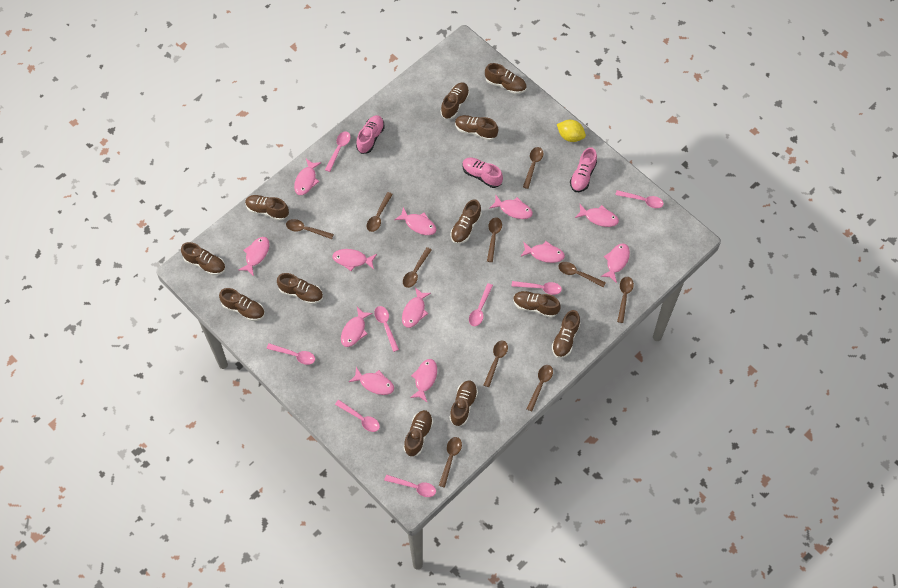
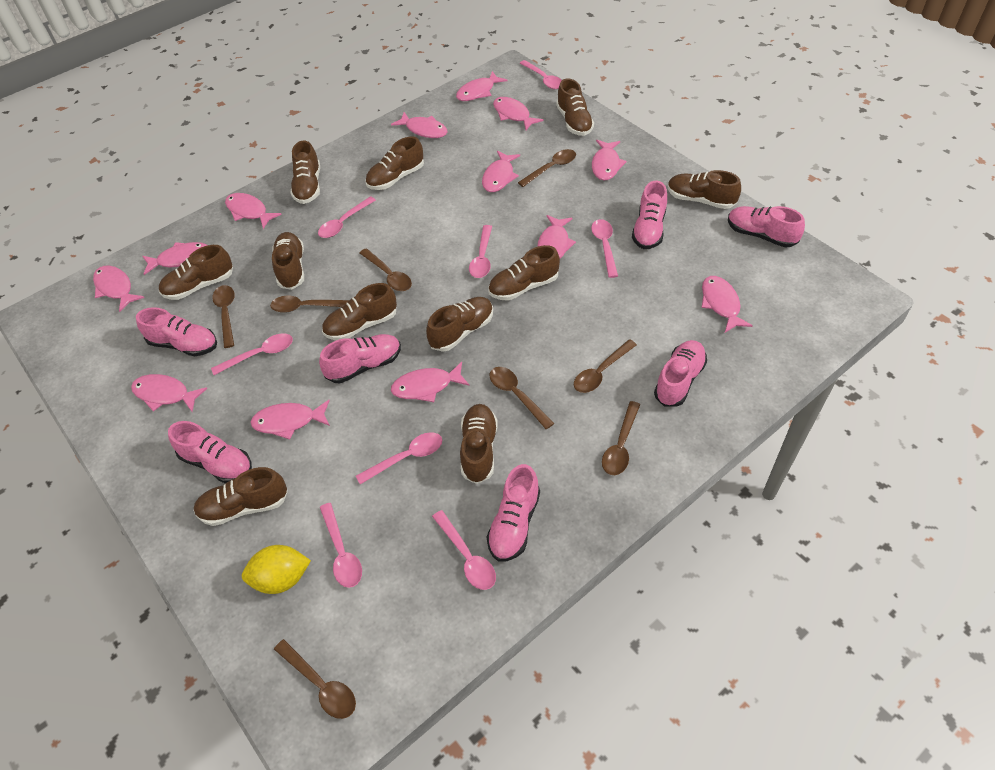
brown shoe: 12 -> 11
brown spoon: 10 -> 8
pink fish: 12 -> 13
pink shoe: 3 -> 7

